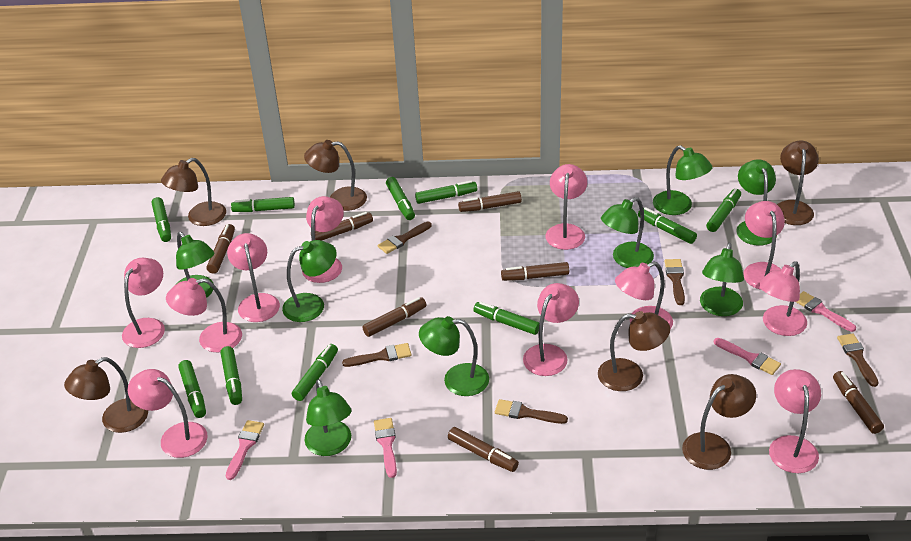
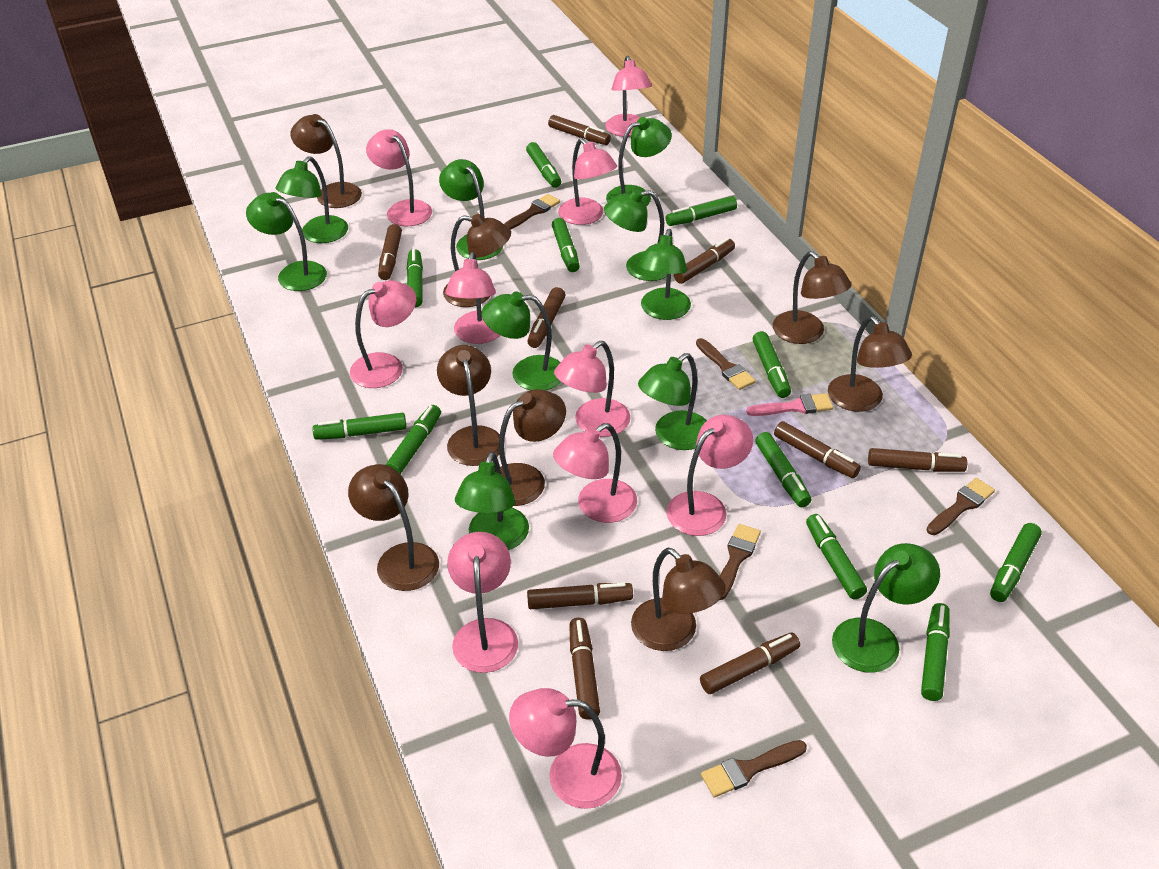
brown lamp: 6 -> 8
brown marker: 7 -> 9
green lamp: 8 -> 10
green marker: 10 -> 11
pink brush: 4 -> 1
pink lamp: 11 -> 10

